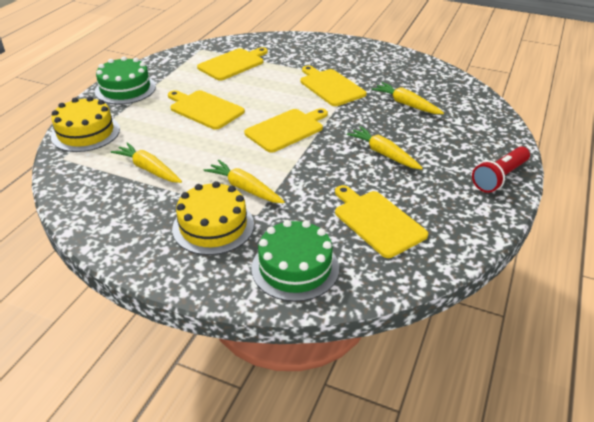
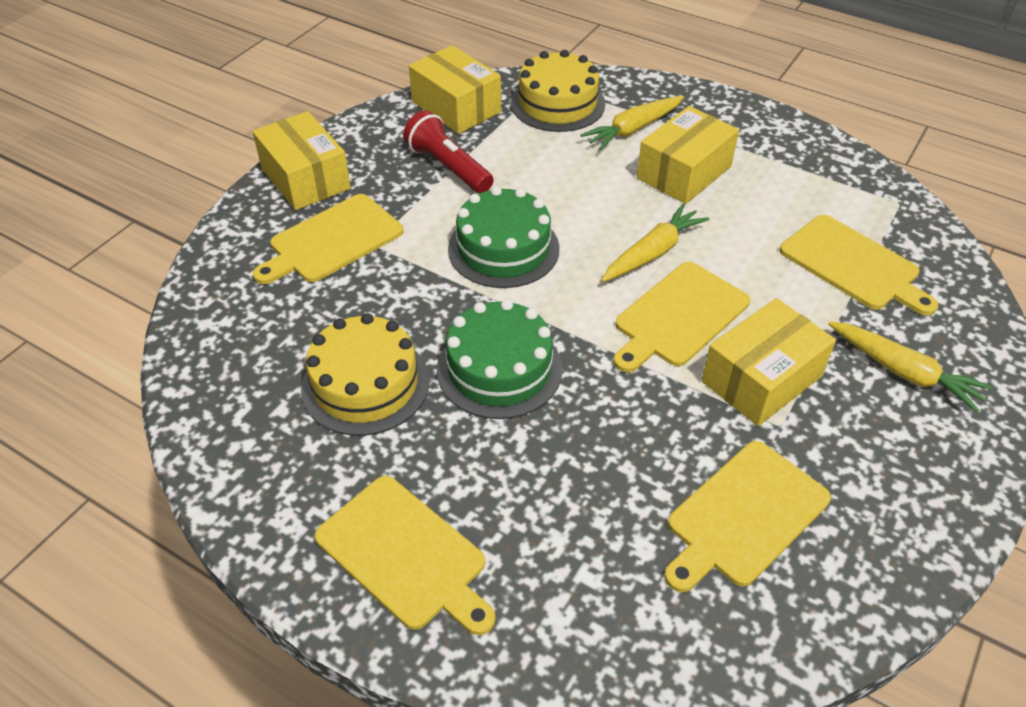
yellow box: 0 -> 4
yellow carrot: 4 -> 3

